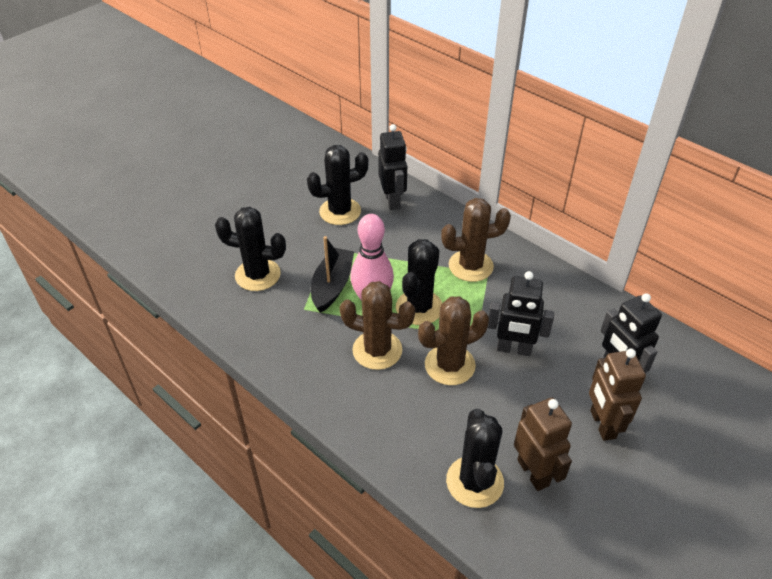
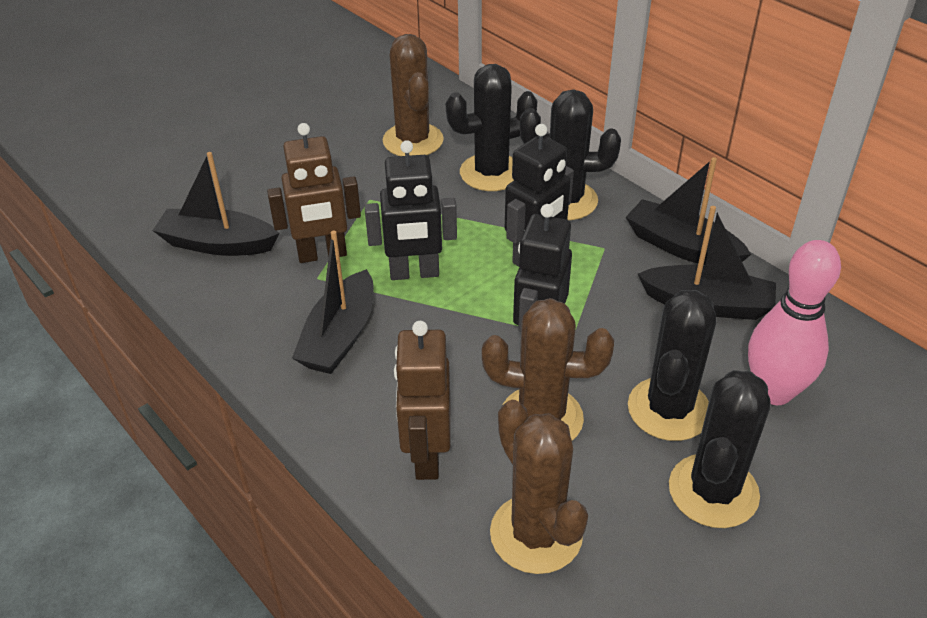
black boat: 1 -> 4

